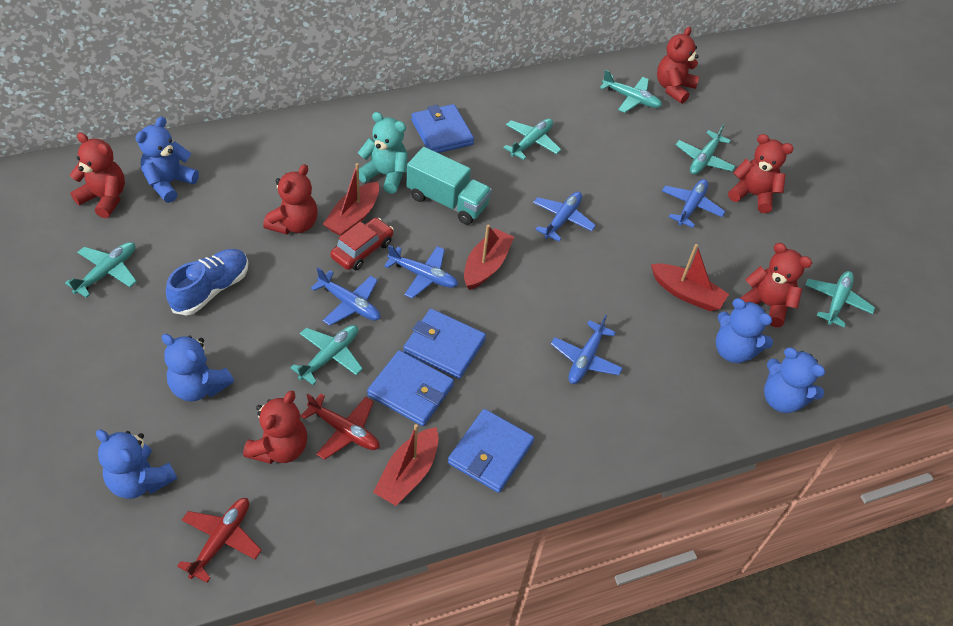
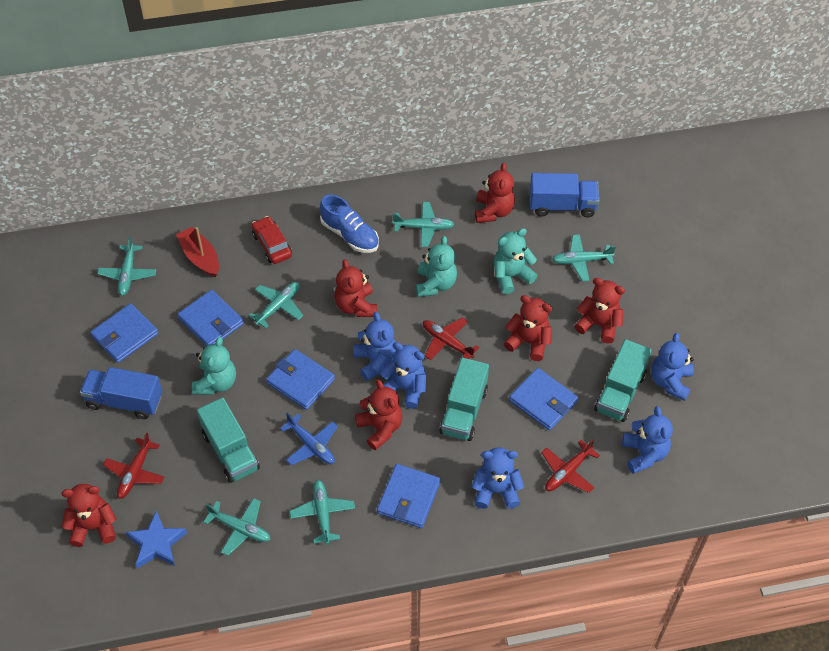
blue plane: 5 -> 1
blue star: 0 -> 1
blue truck: 0 -> 2
blue wallet: 4 -> 5
red boat: 4 -> 1
red plane: 2 -> 3
turquoise teddy bear: 1 -> 3
turquoise truck: 1 -> 3

